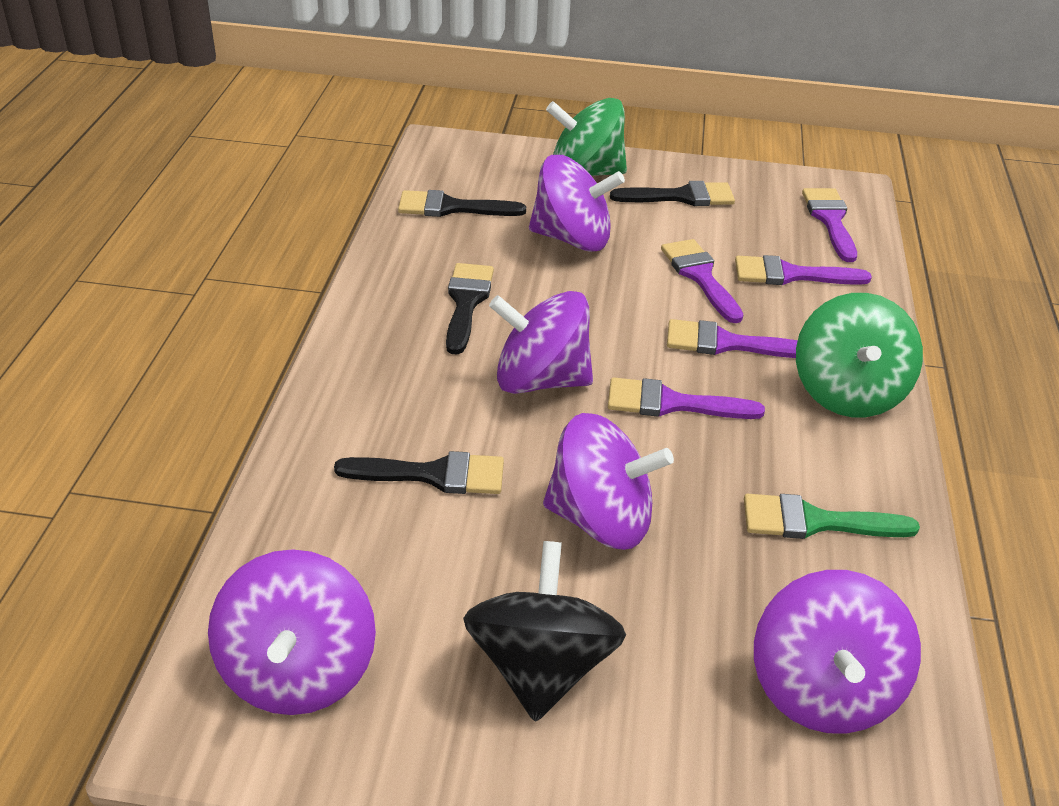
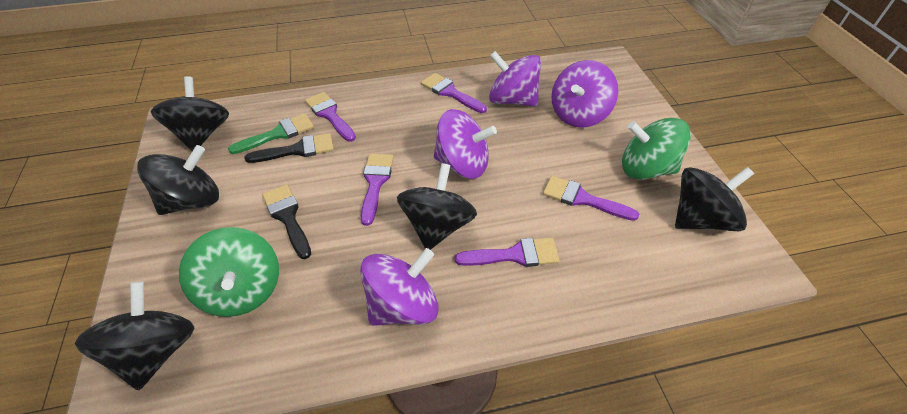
black brush: 4 -> 2
black spinning top: 1 -> 5
purple spinning top: 5 -> 4

